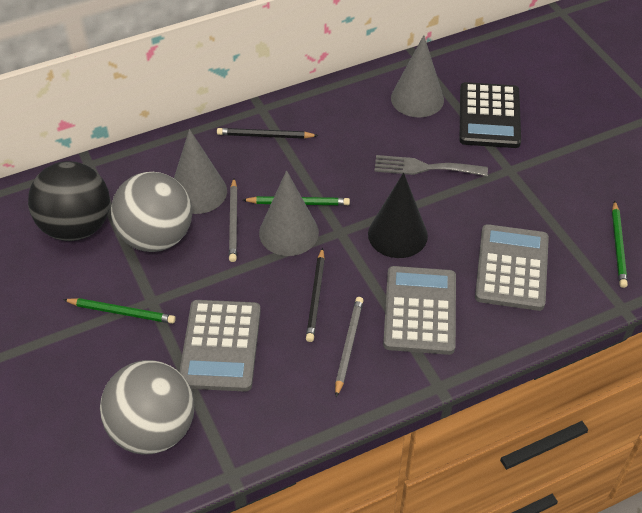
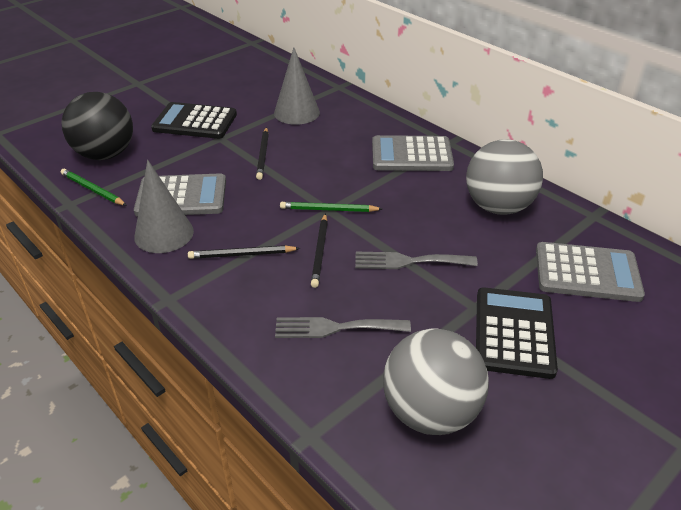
black calculator: 1 -> 2
black cone: 1 -> 0
black pencil: 2 -> 3
green pencil: 3 -> 2
grey cone: 3 -> 2
grey fork: 1 -> 2
grey pencil: 2 -> 0

